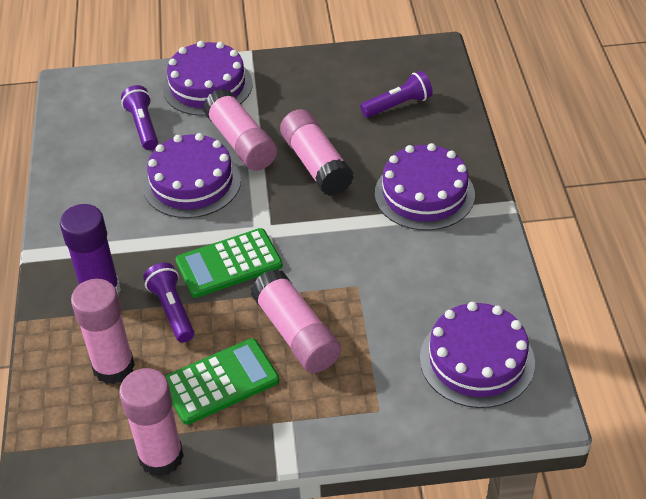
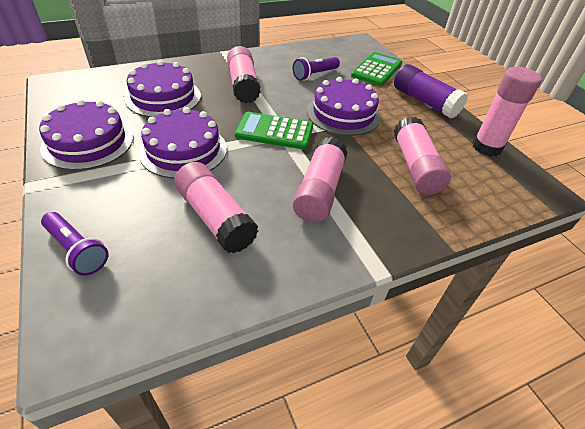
purple flashlight: 3 -> 2

